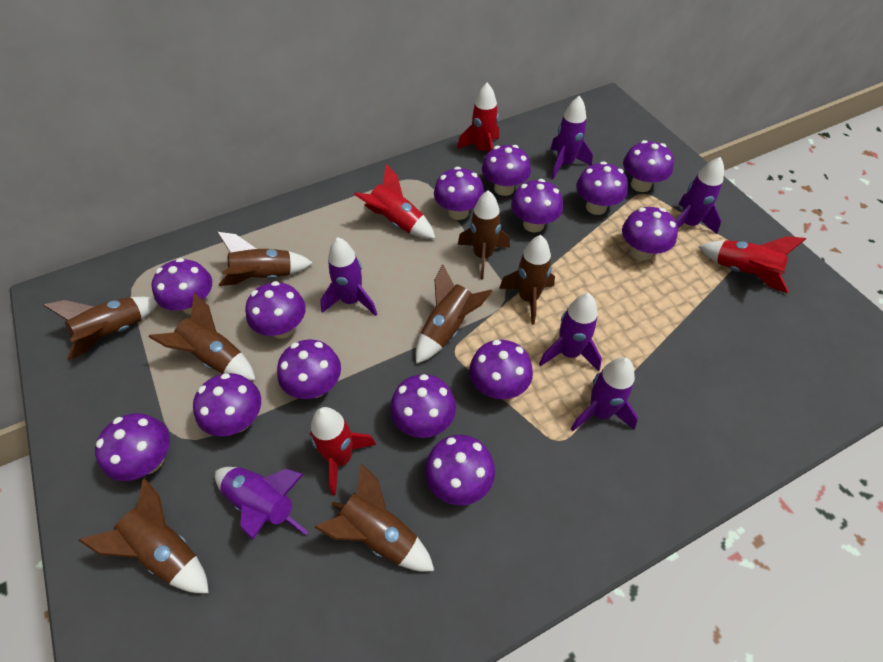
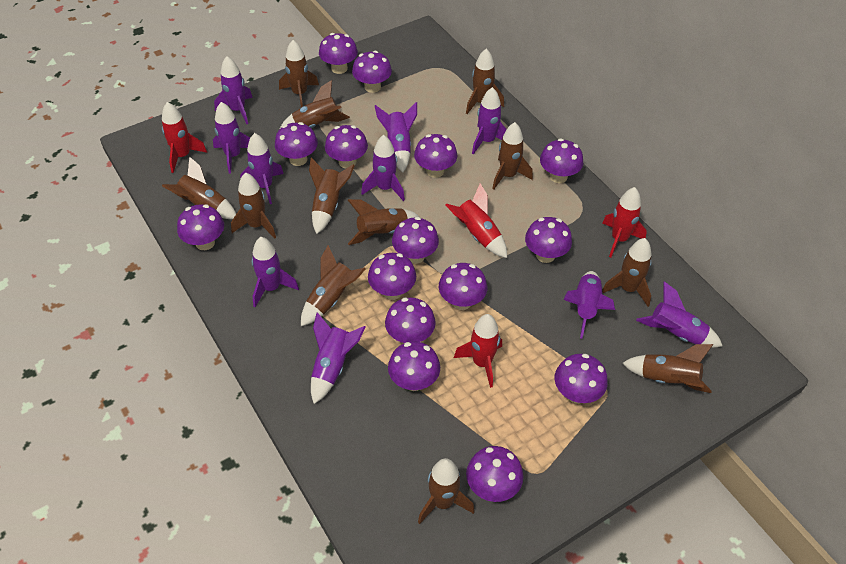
brown rocket: 8 -> 12
purple mushroom: 14 -> 15
purple rocket: 6 -> 10

